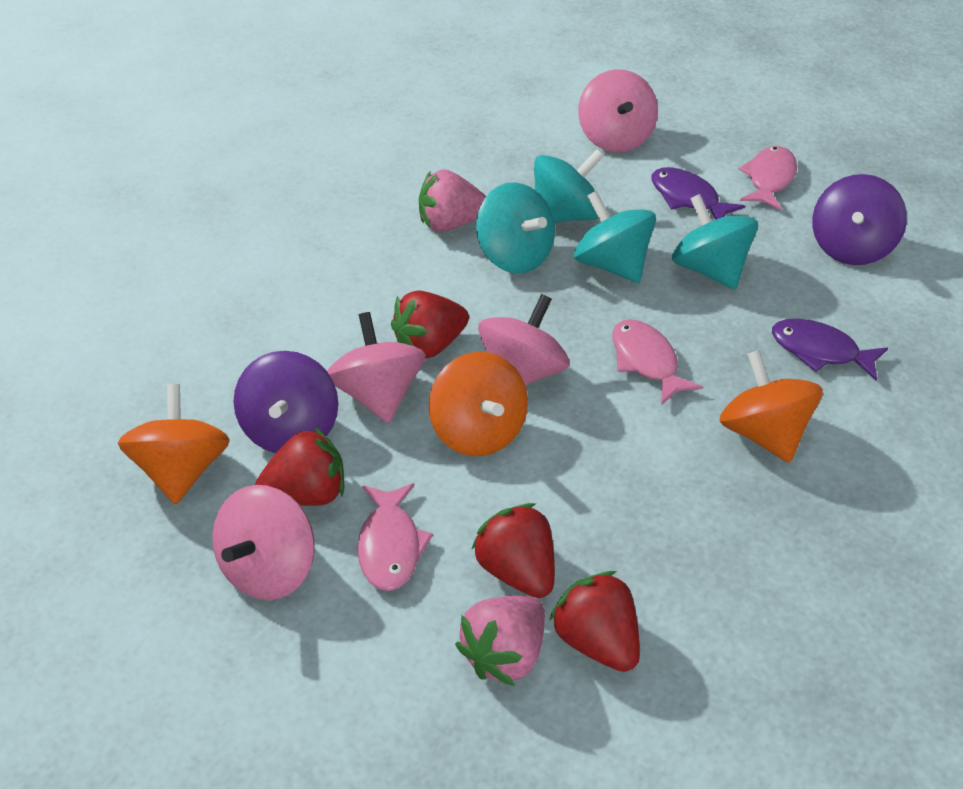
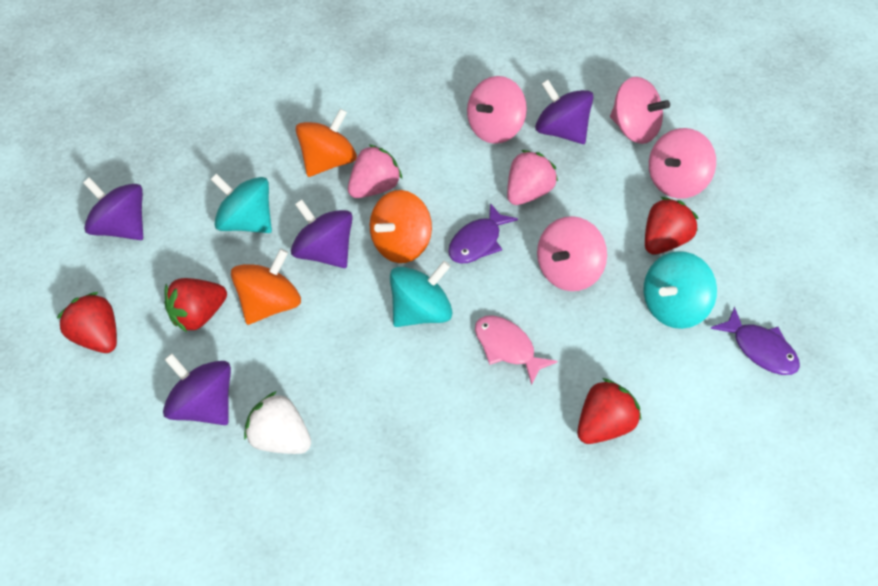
pink fish: 3 -> 1
purple spinning top: 2 -> 4
turquoise spinning top: 4 -> 3
white strawberry: 0 -> 1

